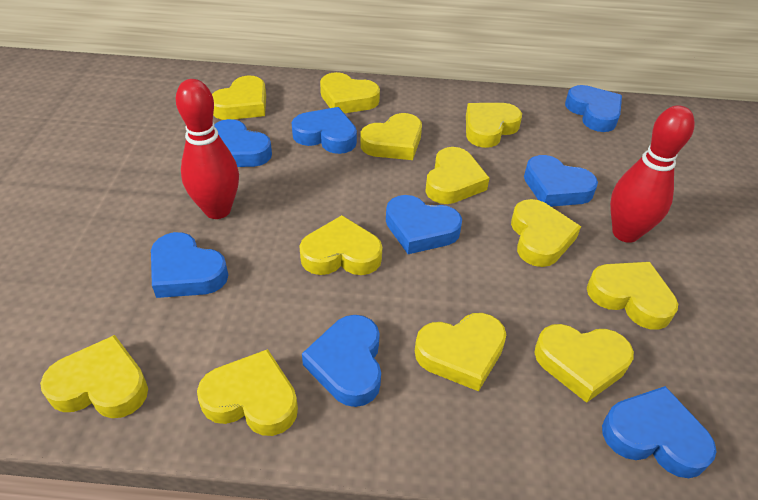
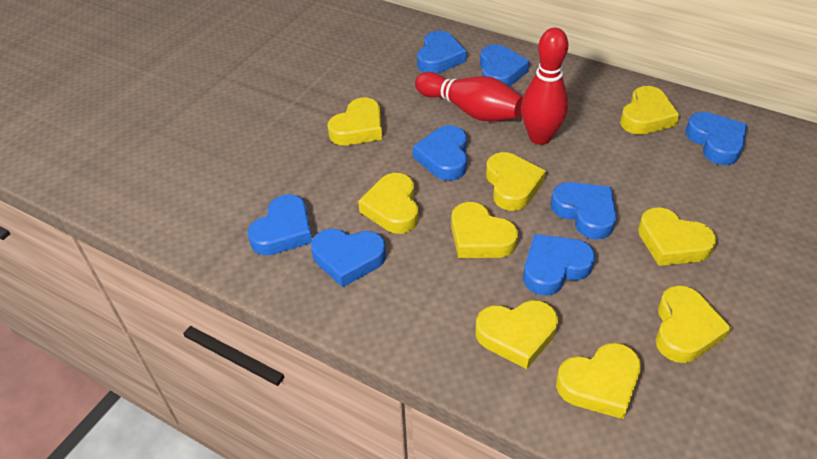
yellow heart: 12 -> 9

